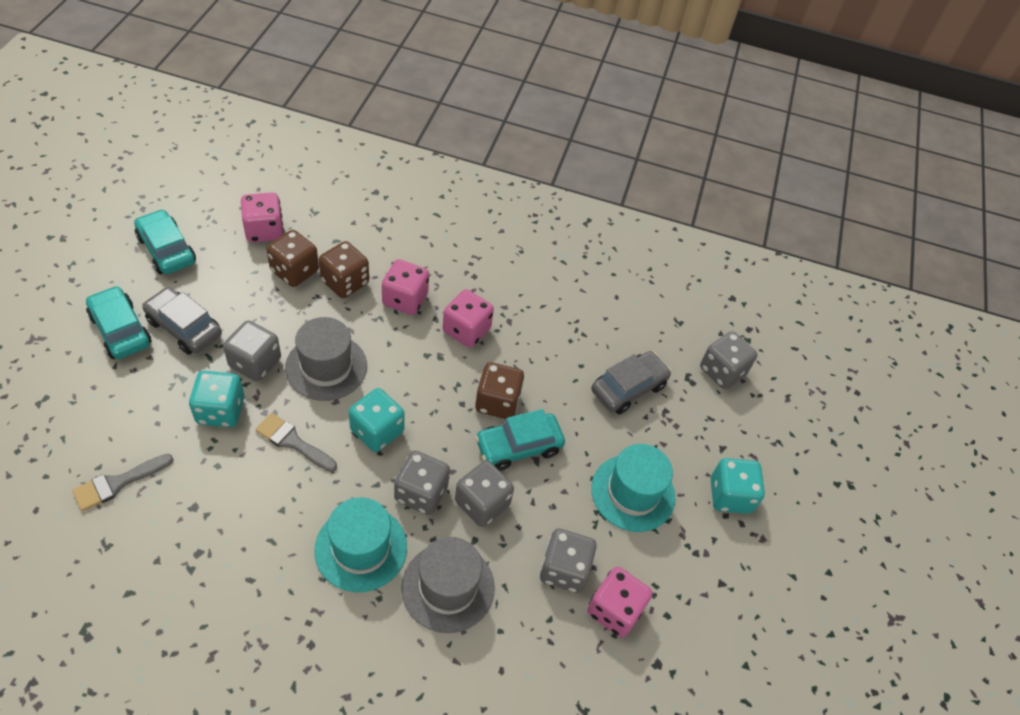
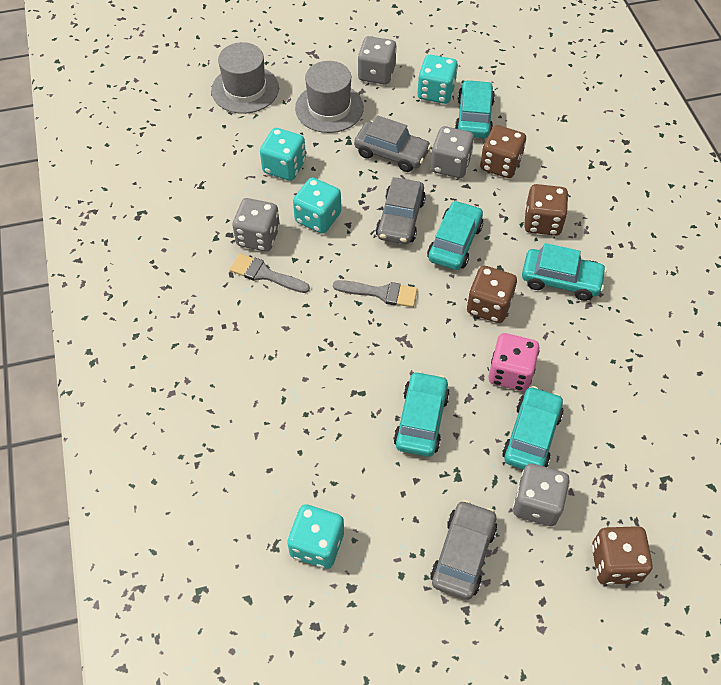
brown dice: 3 -> 4
grey car: 2 -> 3
grey dice: 5 -> 4
pink dice: 4 -> 1
turquoise car: 3 -> 5
turquoise dice: 3 -> 4
turquoise hat: 2 -> 0

